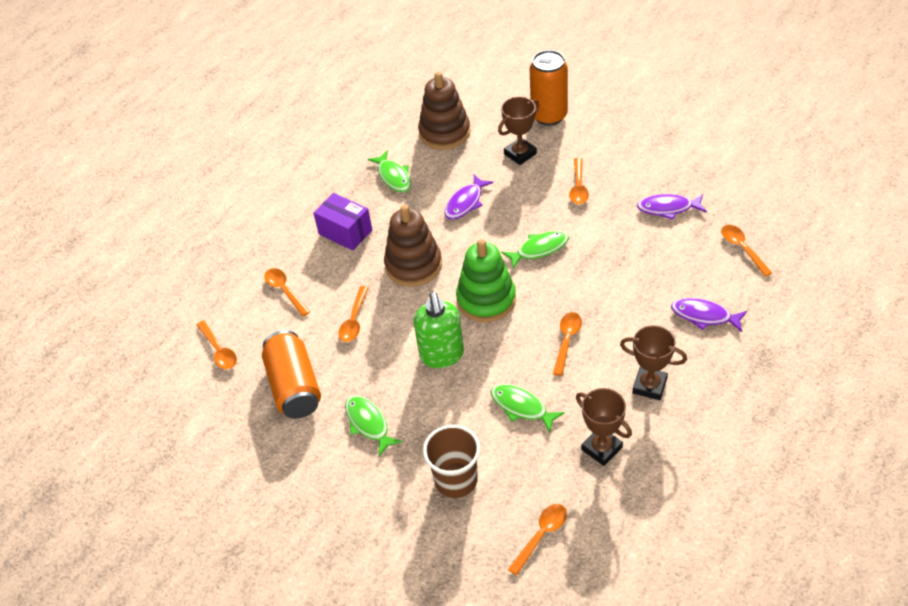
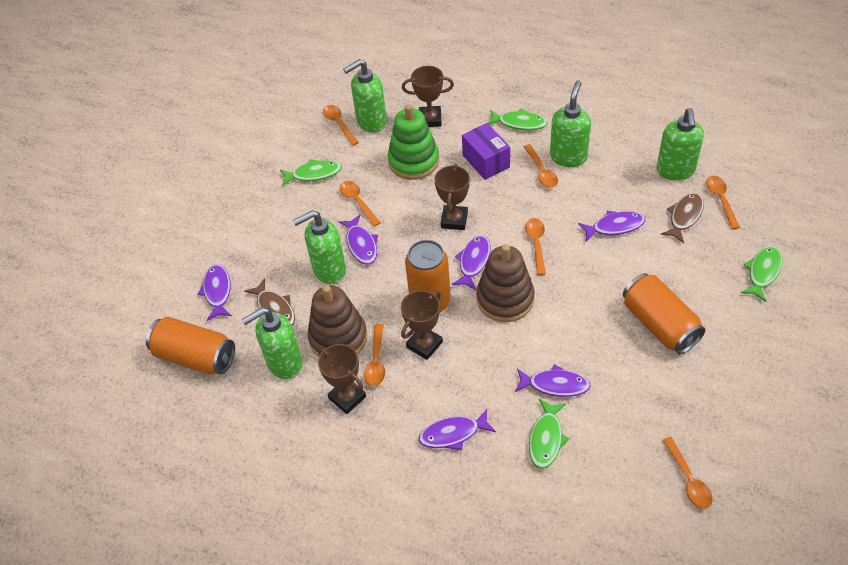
brown cup: 1 -> 0
brown fish: 0 -> 2
brown trophy: 3 -> 4
green soap dispenser: 1 -> 5
orange can: 2 -> 3
purple fish: 3 -> 6

